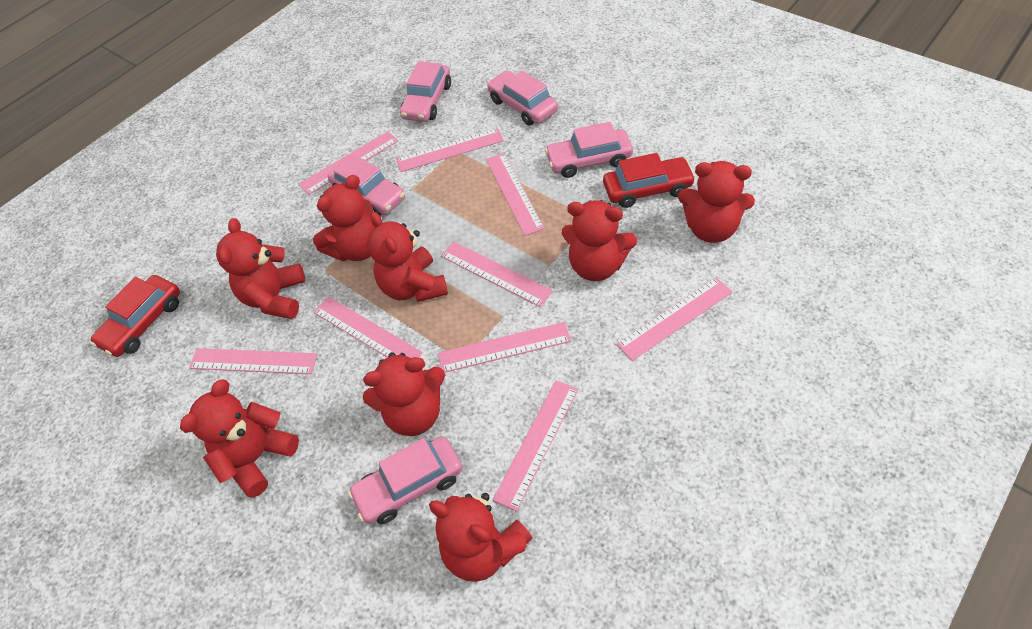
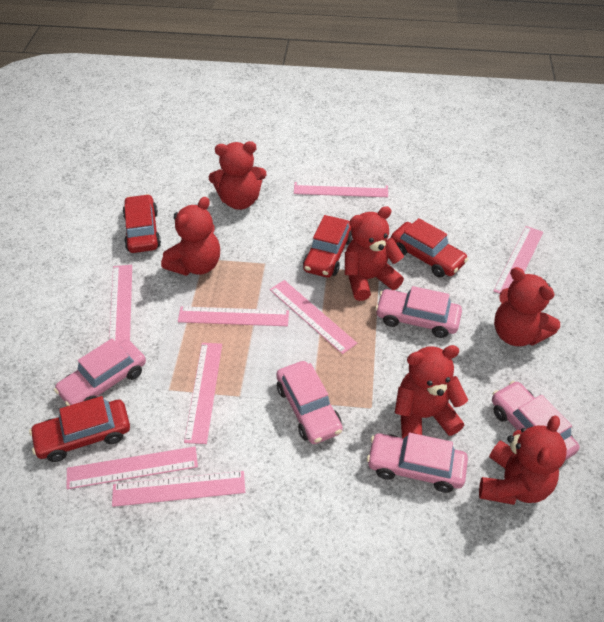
pink ruler: 9 -> 8
red car: 2 -> 4
red teddy bear: 8 -> 6

